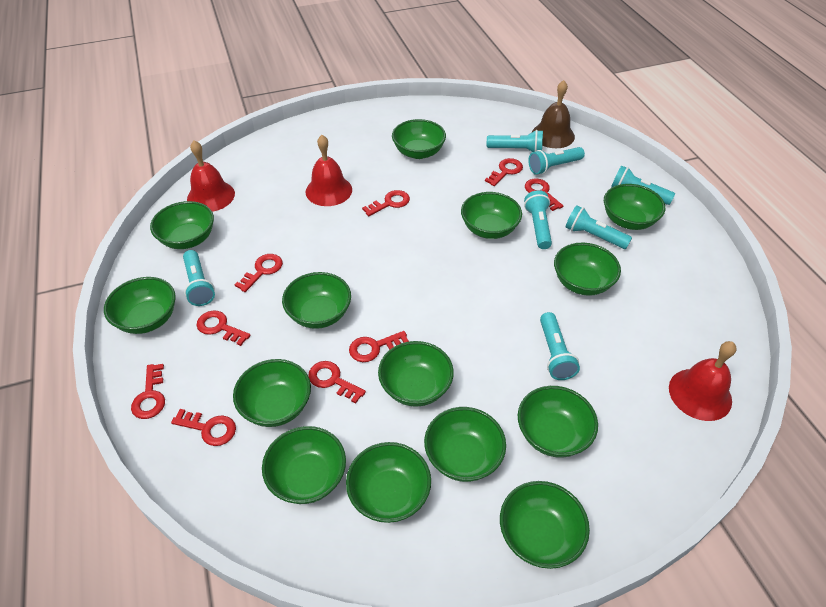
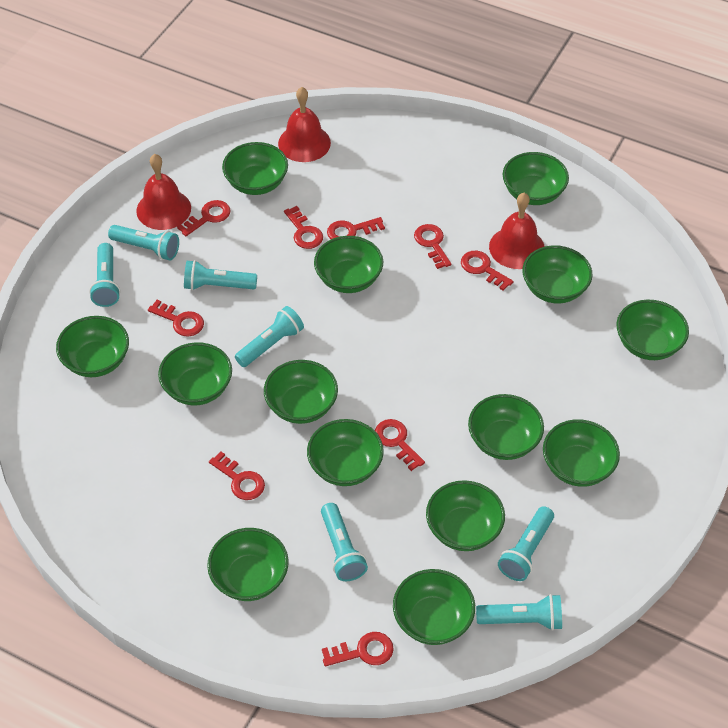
brown bell: 1 -> 0

